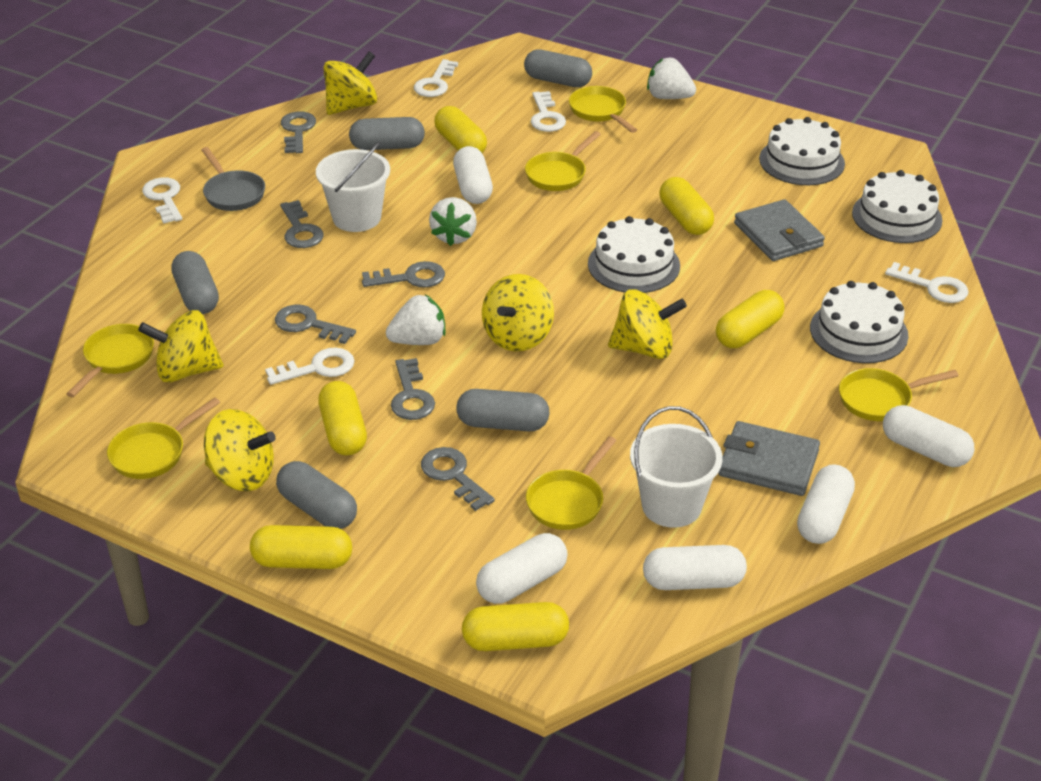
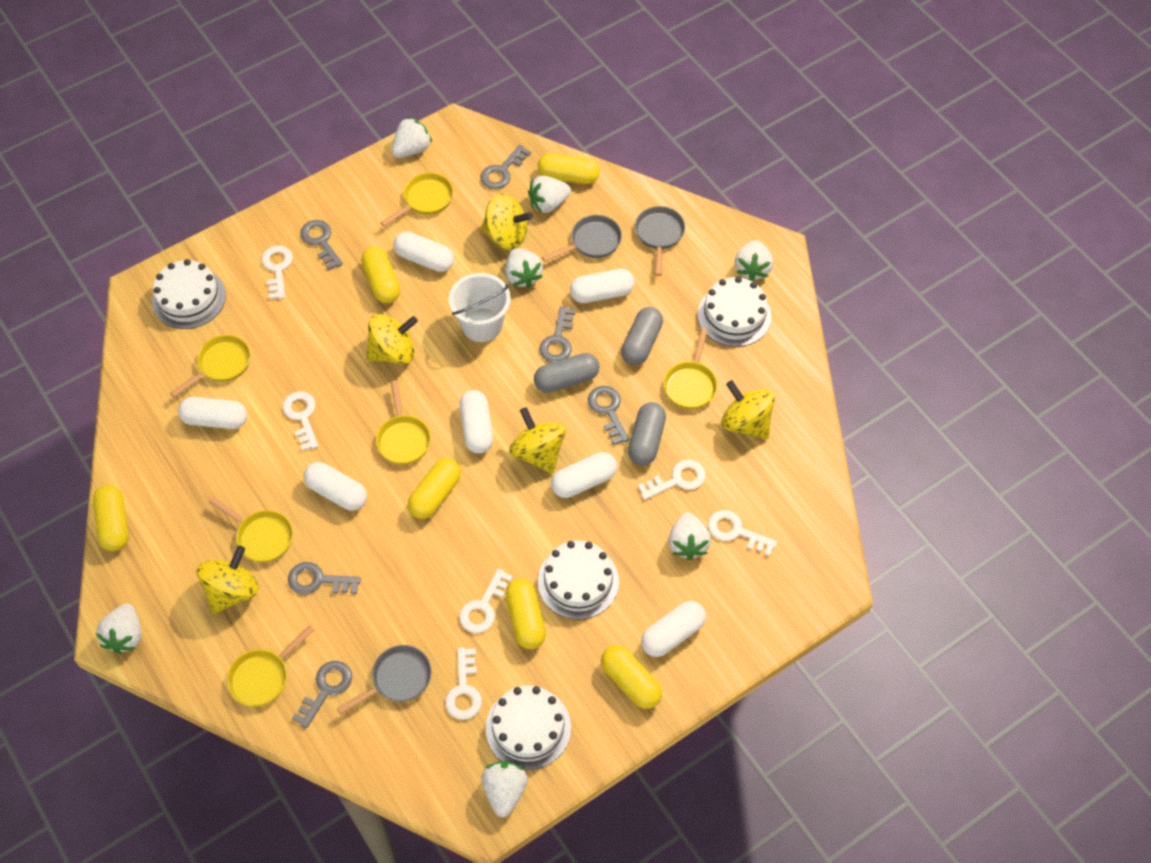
grey capsule: 5 -> 3
grey pan: 1 -> 3
grey wallet: 2 -> 0
white bucket: 2 -> 1
white capsule: 5 -> 7
white key: 5 -> 6
white strawberry: 3 -> 7

